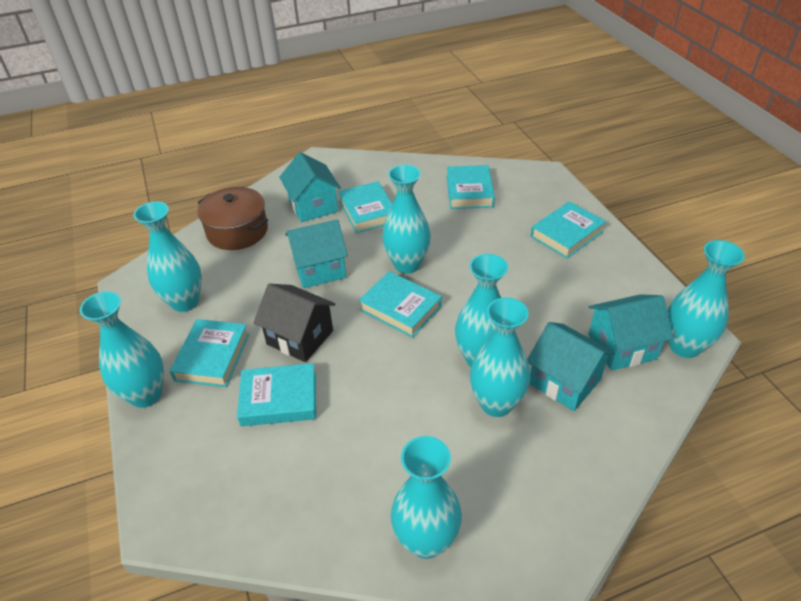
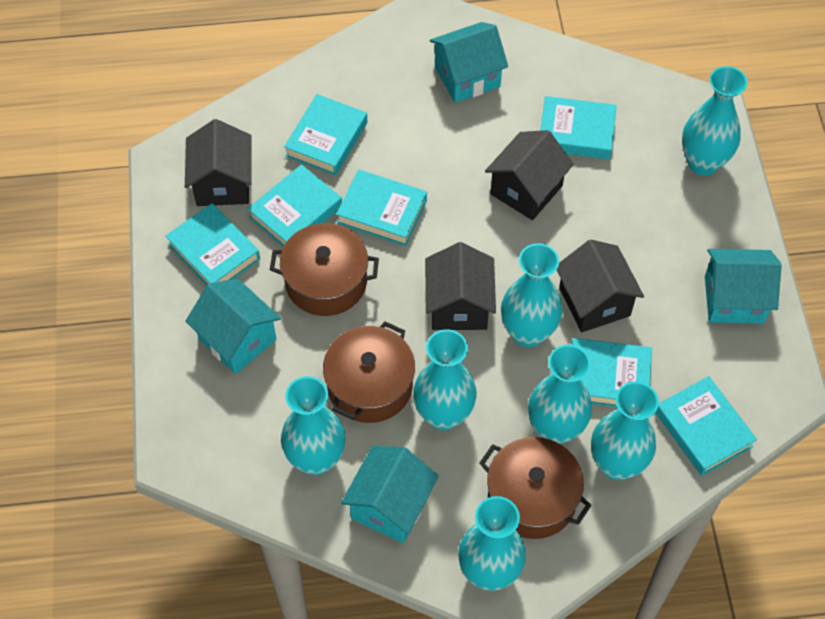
black house: 1 -> 4
brown pot: 1 -> 3
turquoise book: 6 -> 7

